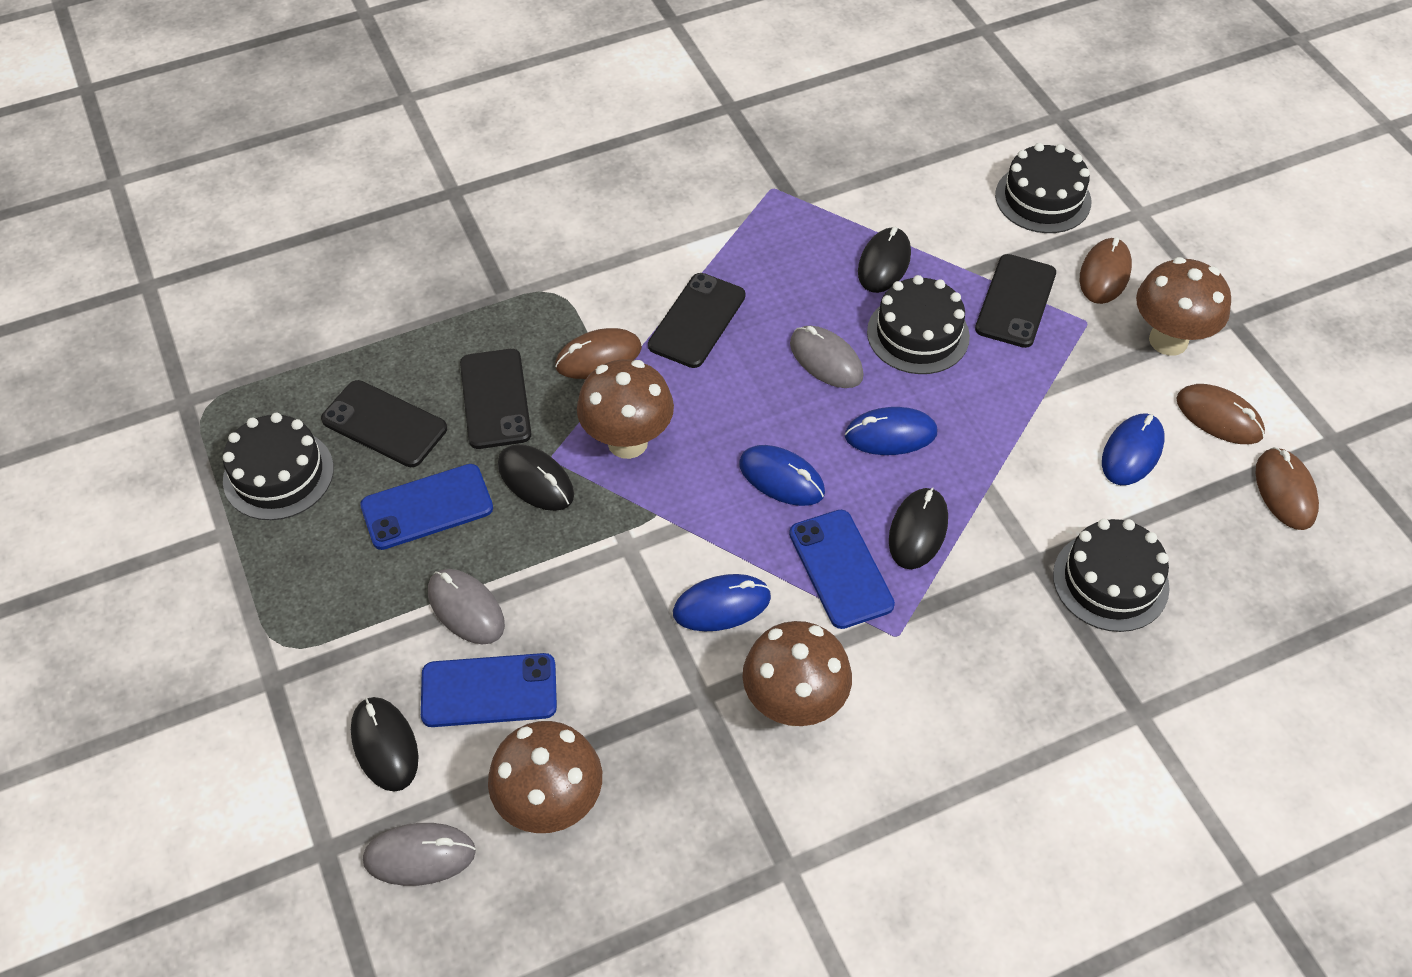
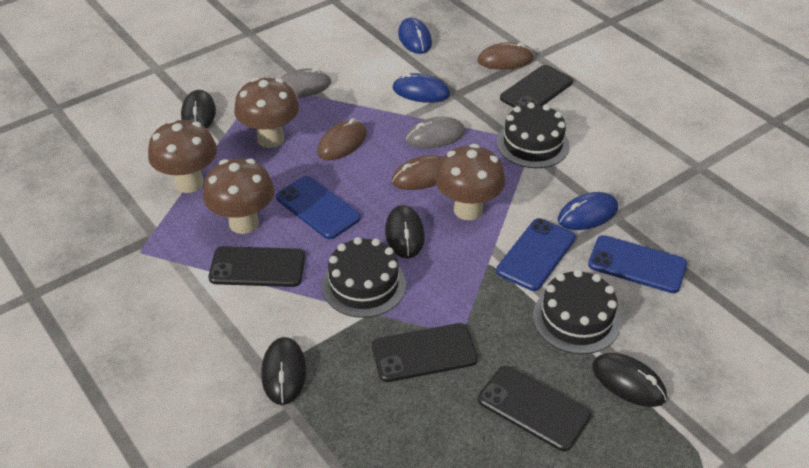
black cake: 4 -> 3
blue mouse: 4 -> 3
brown mouse: 4 -> 3
grey mouse: 3 -> 2

